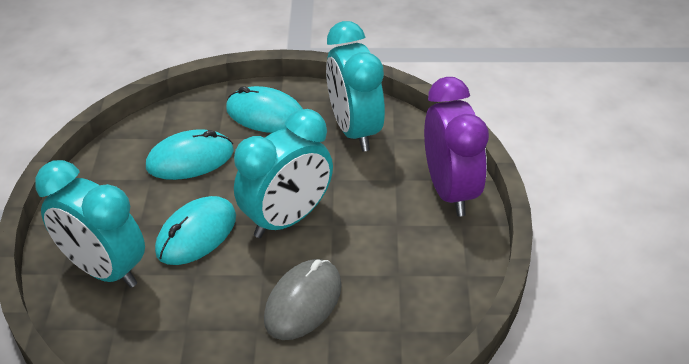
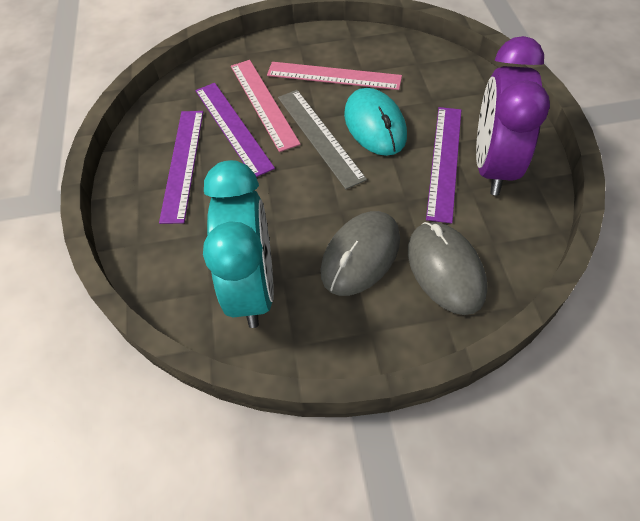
grey mouse: 1 -> 2
grey ruler: 0 -> 1
pink ruler: 0 -> 2
purple ruler: 0 -> 3
turquoise clock: 3 -> 1
turquoise mouse: 3 -> 1

